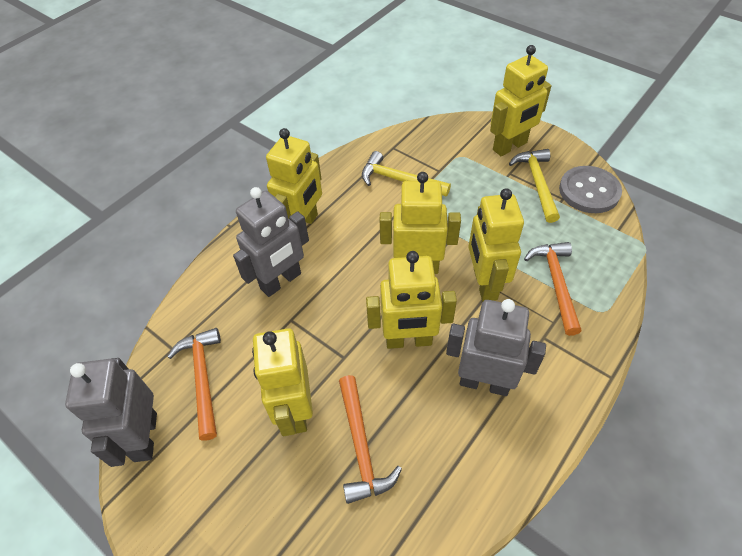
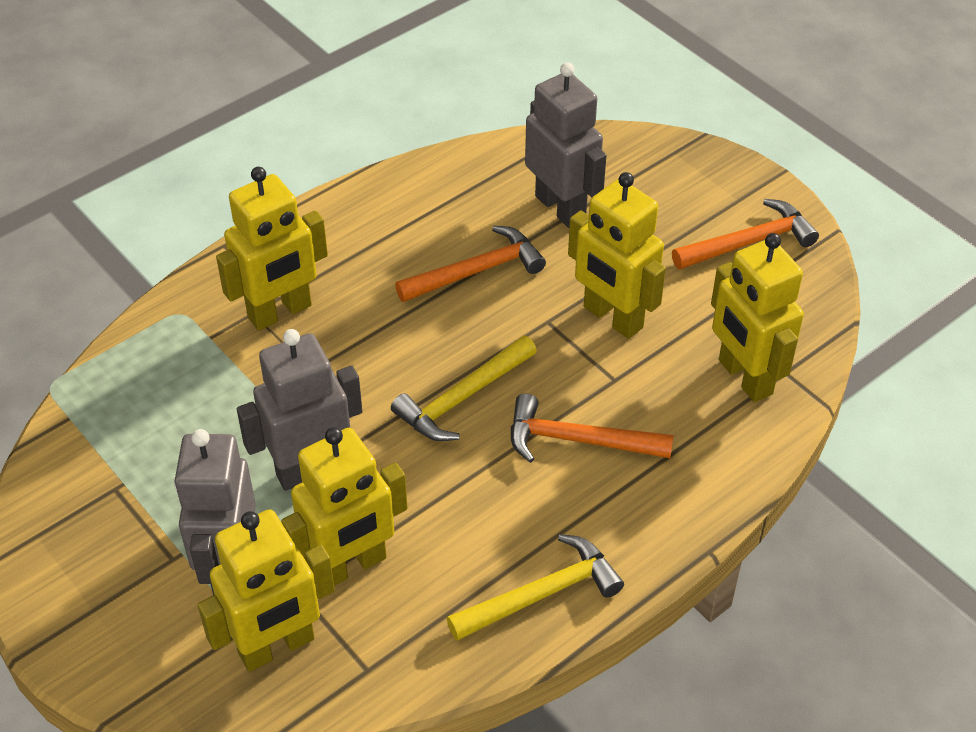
grey button: 1 -> 0
yellow robot: 6 -> 5

